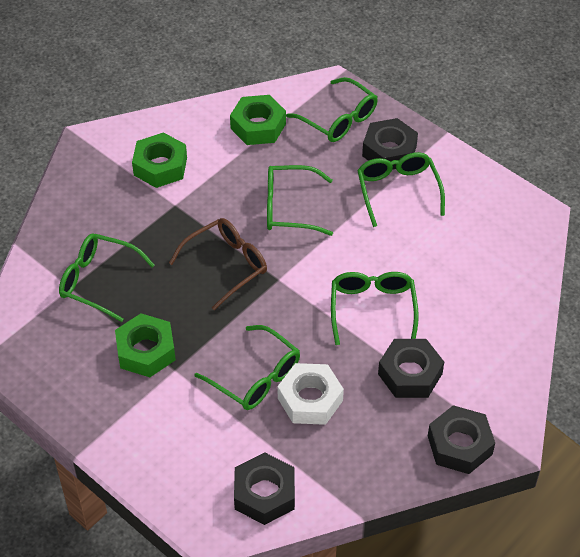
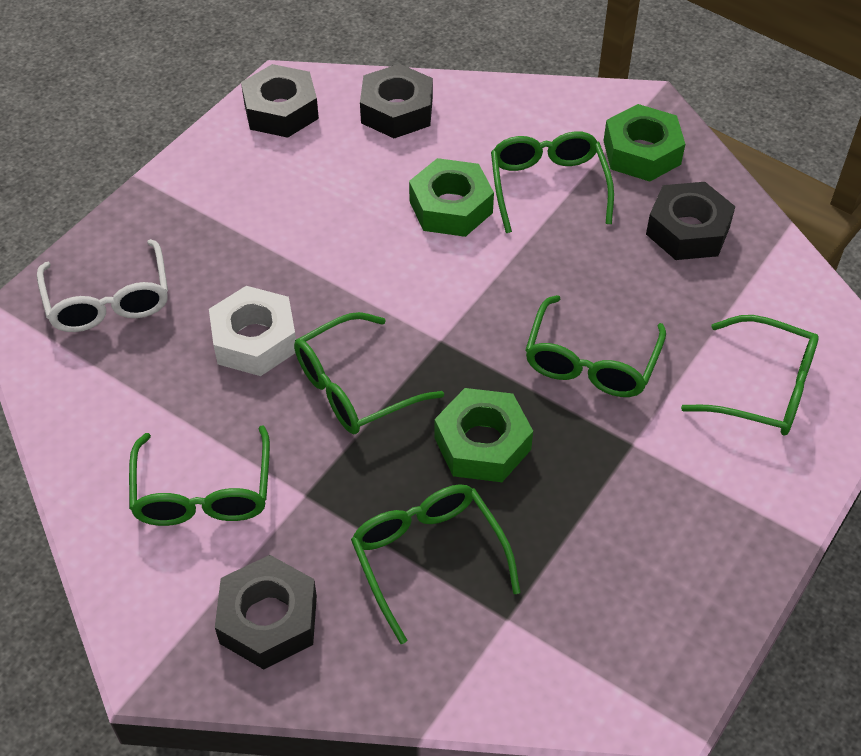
brown glasses: 1 -> 0
white glasses: 0 -> 1

